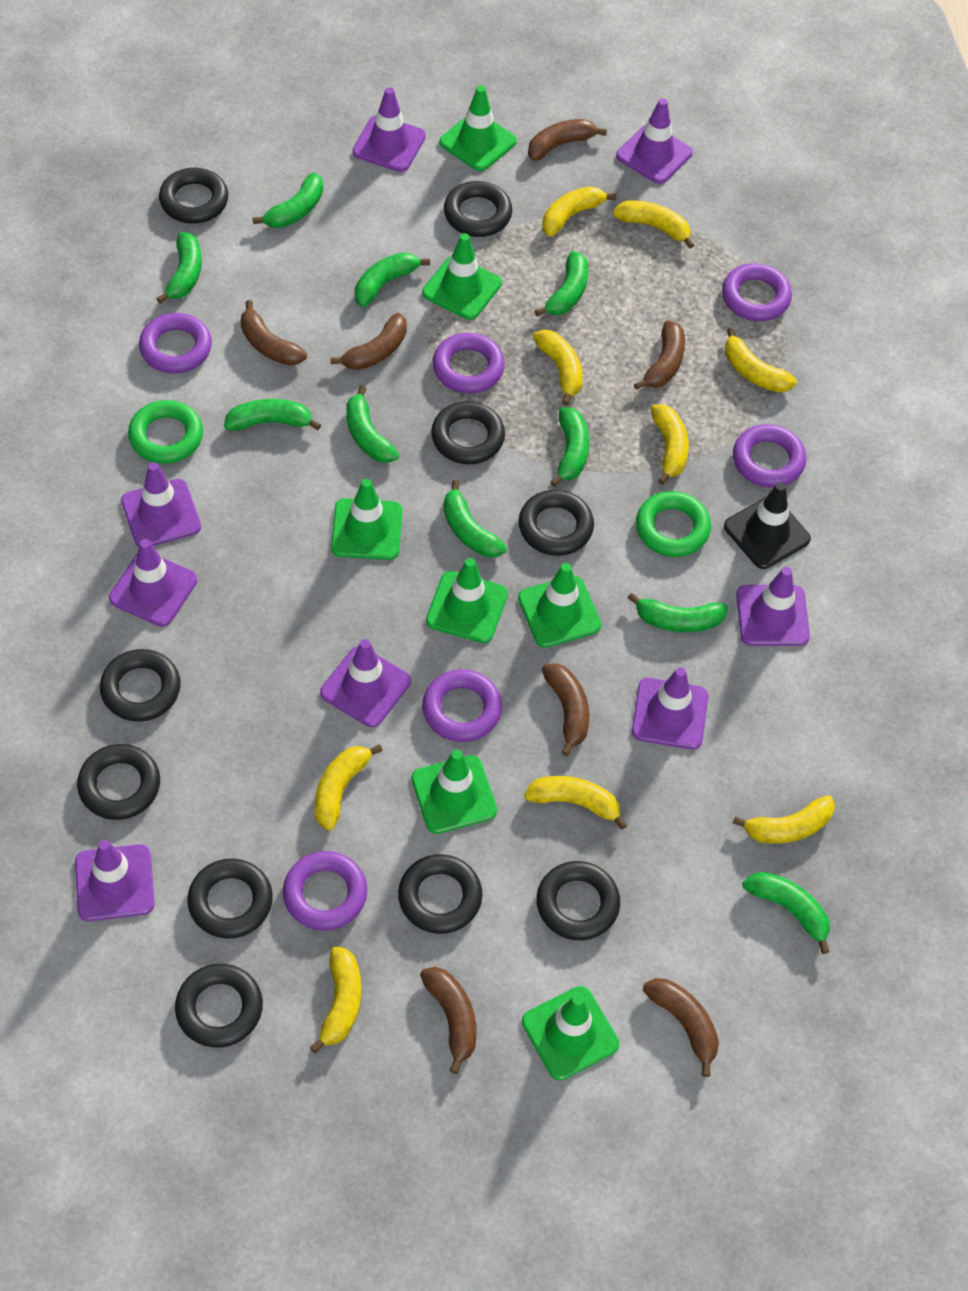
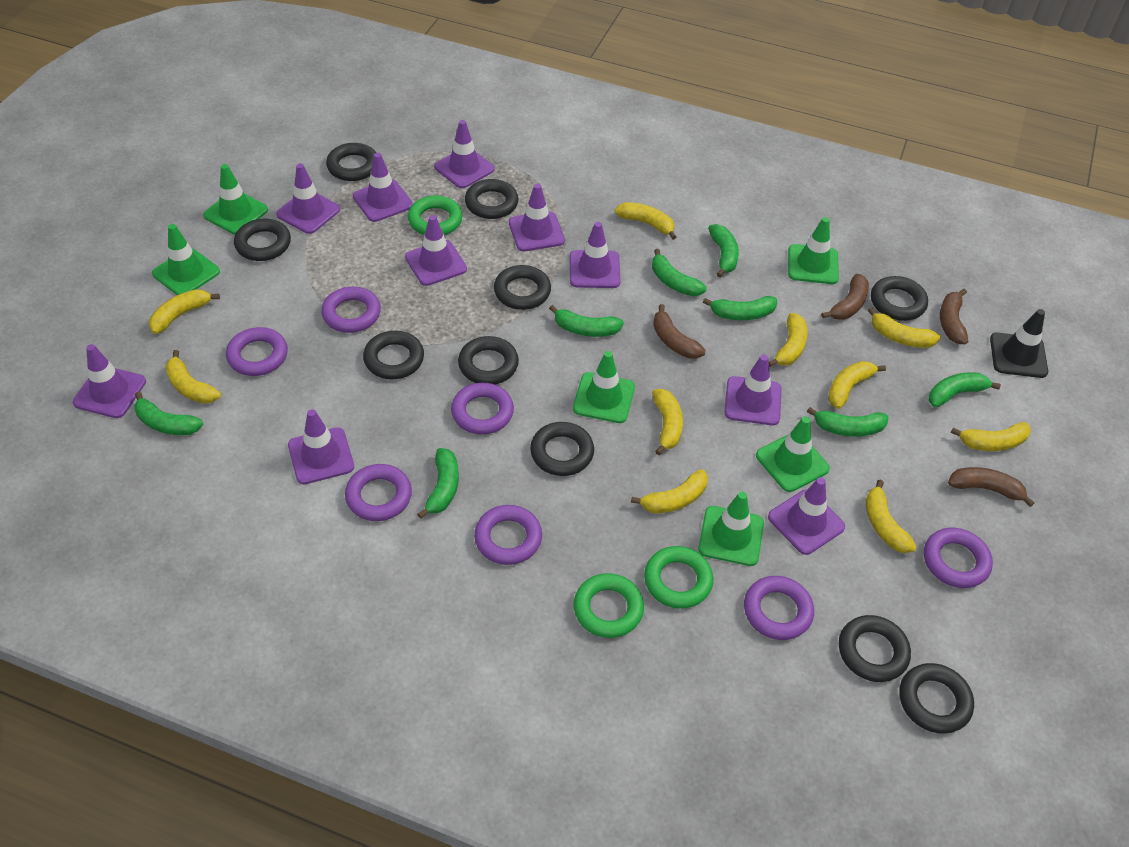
brown banana: 7 -> 4
green banana: 10 -> 8
green ring: 2 -> 3
green traffic cone: 7 -> 6
purple ring: 6 -> 7
purple traffic cone: 8 -> 10
yellow banana: 9 -> 10

